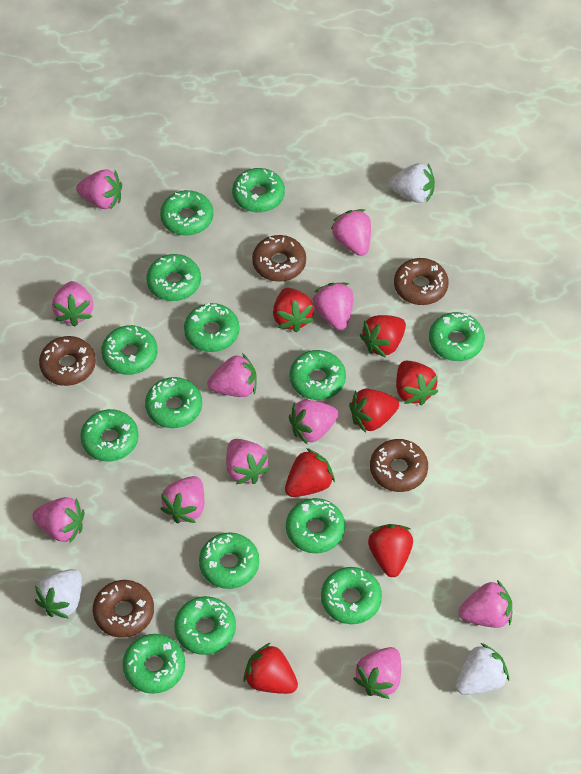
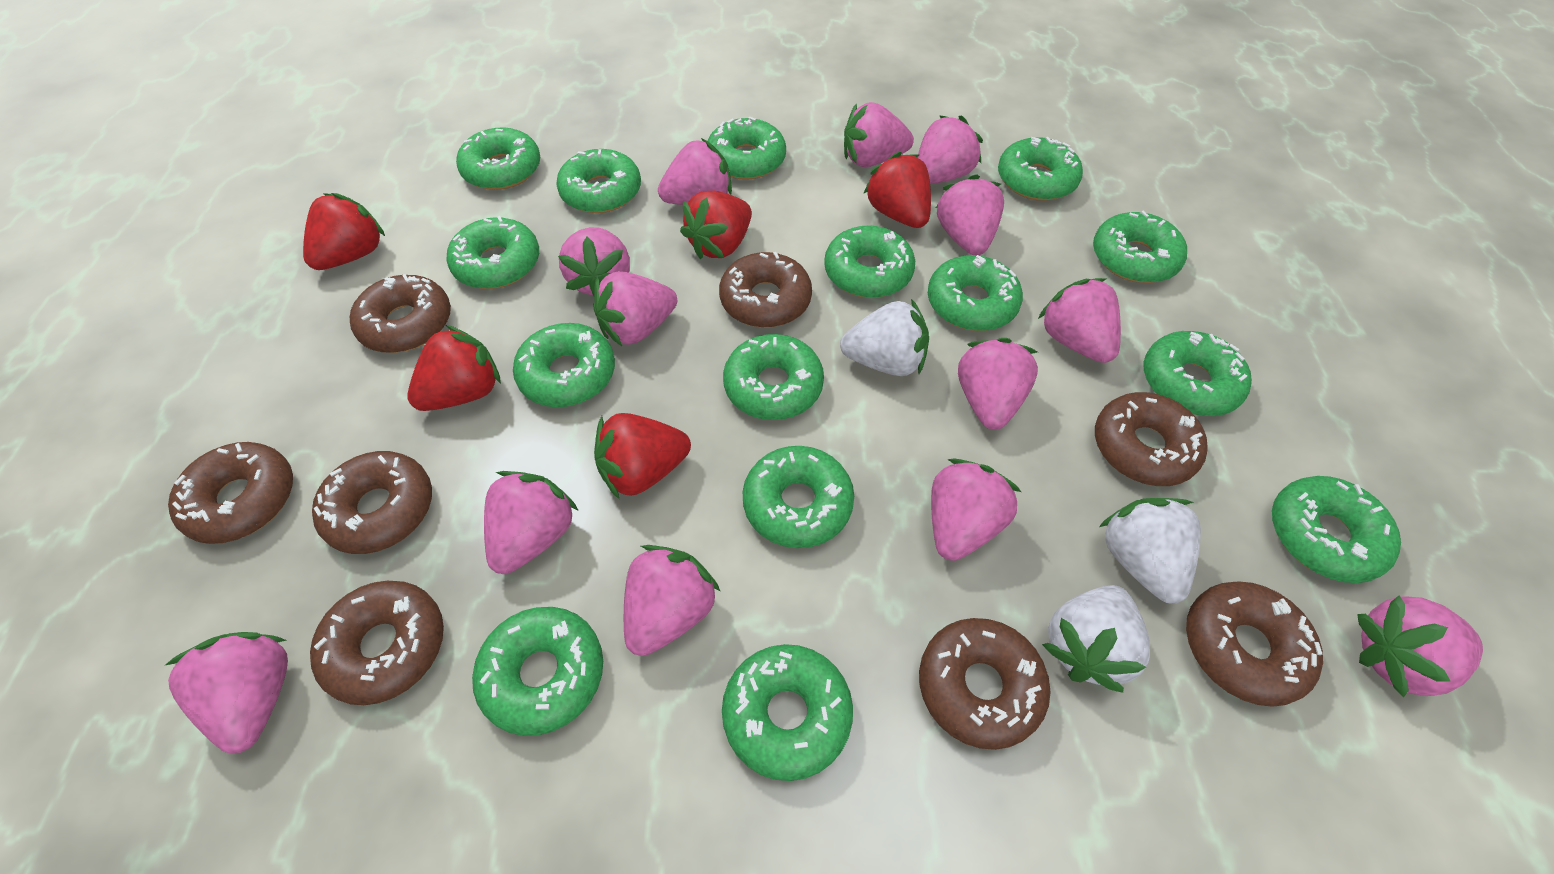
brown donut: 5 -> 8
green donut: 14 -> 15
pink strawberry: 11 -> 13
red strawberry: 7 -> 5

